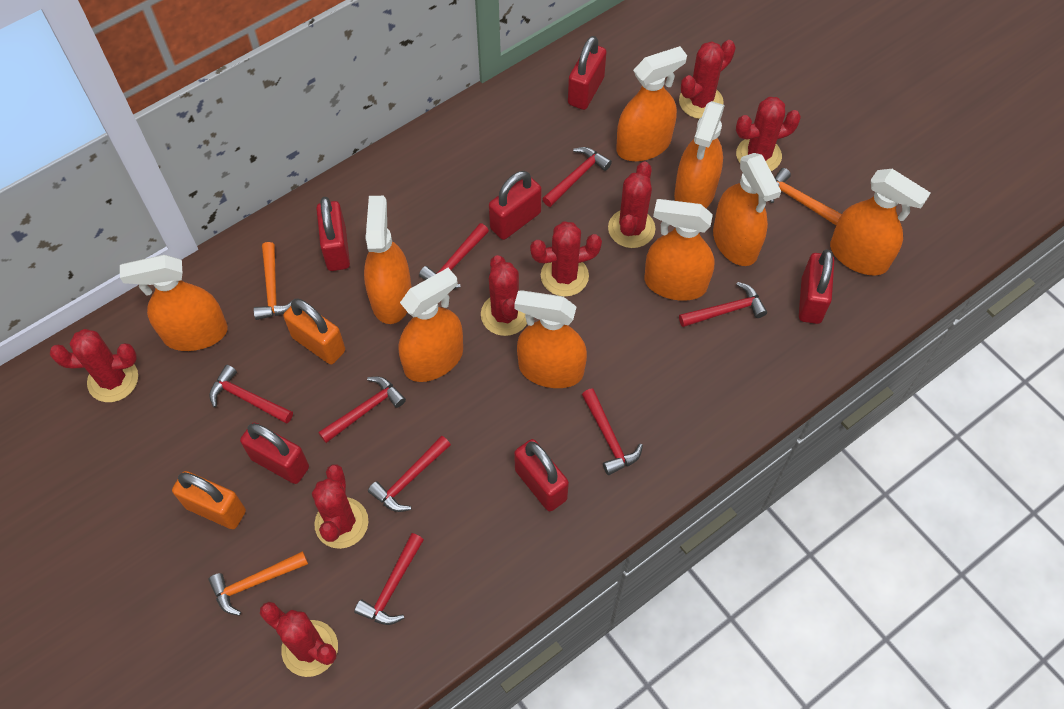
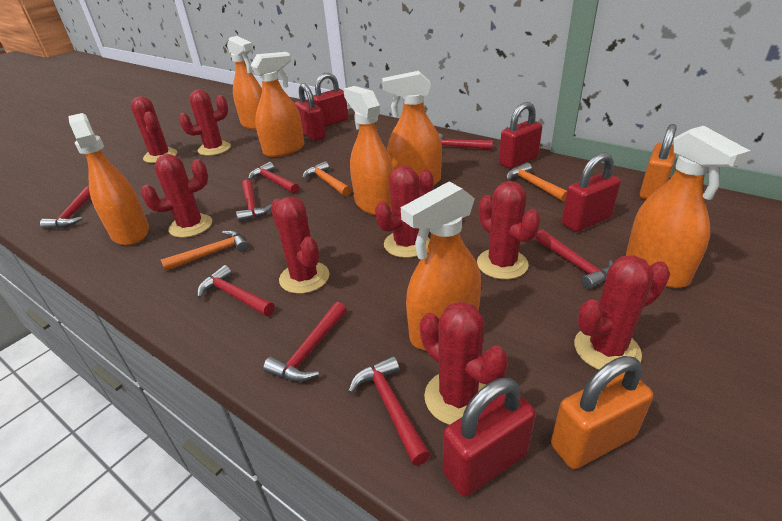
orange spray bottle: 9 -> 7
red padlock: 6 -> 5

